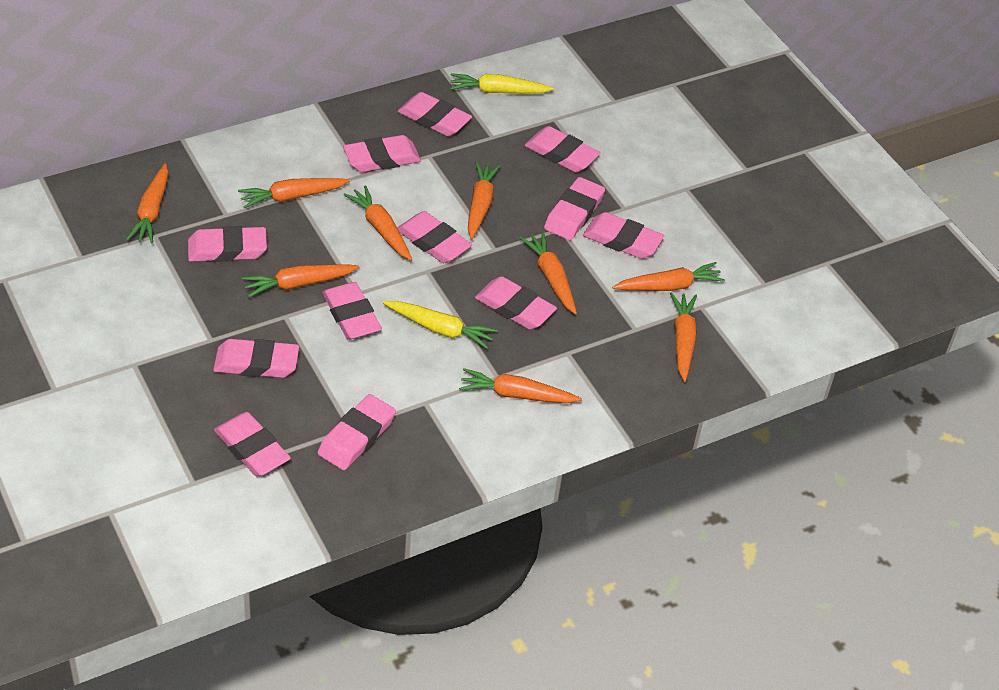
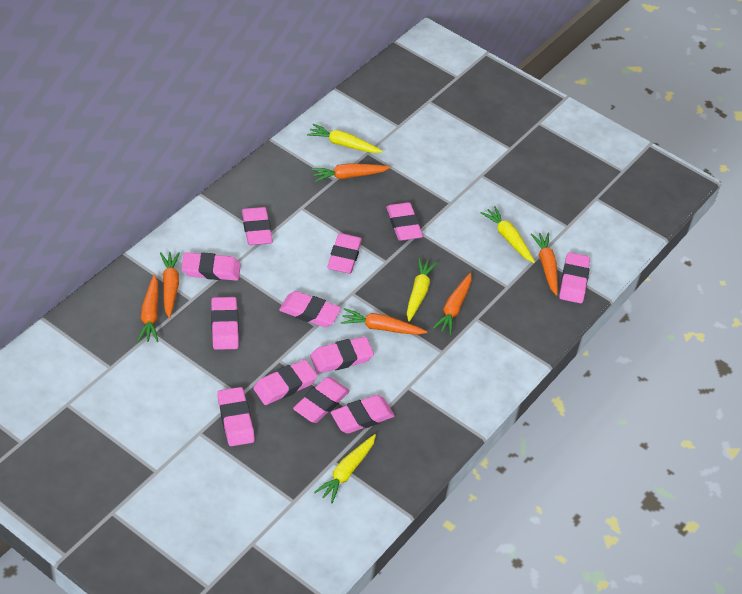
orange carrot: 9 -> 6
yellow carrot: 2 -> 4

